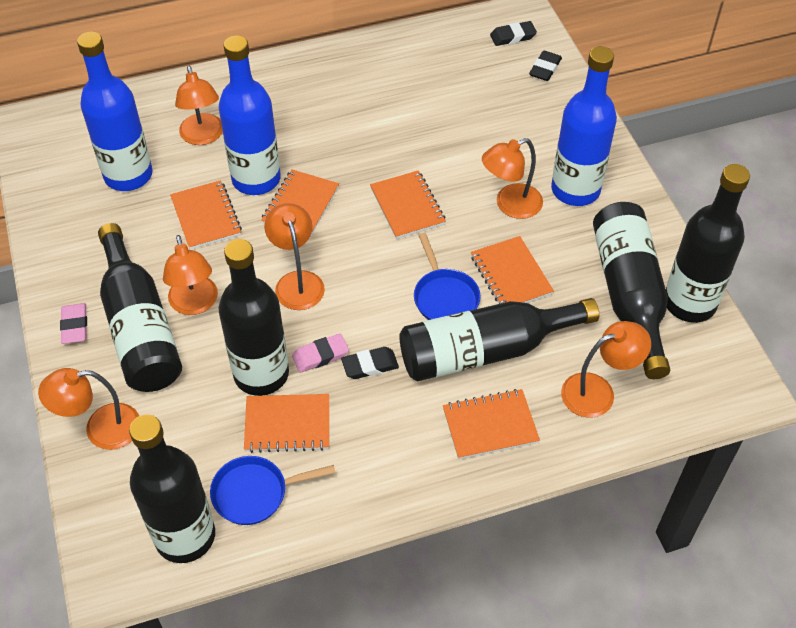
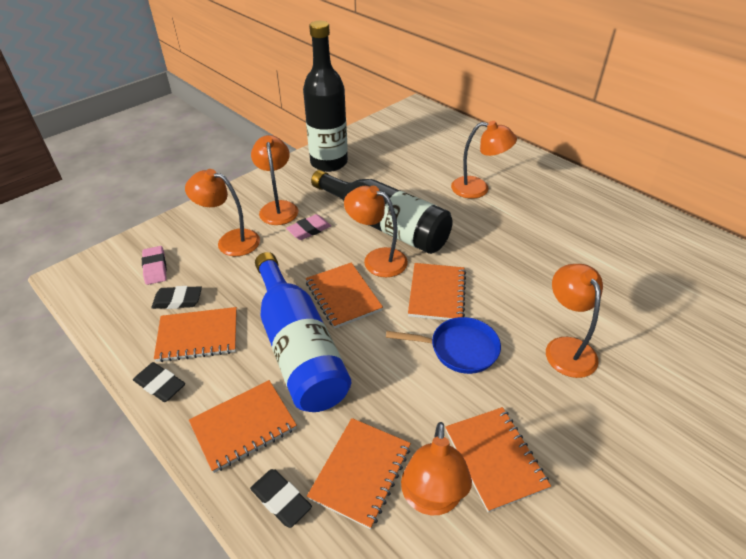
black bottle: 6 -> 2
blue bottle: 3 -> 1
blue pan: 2 -> 1

